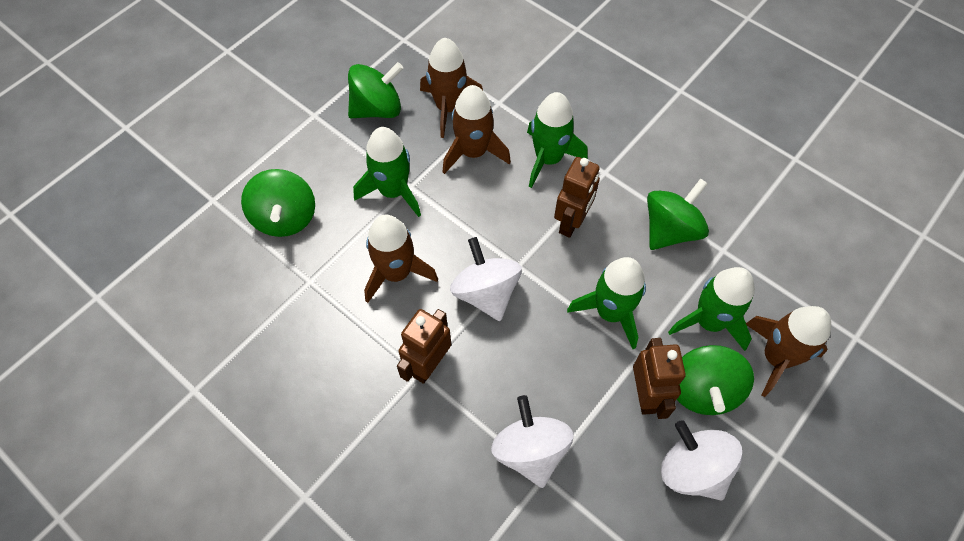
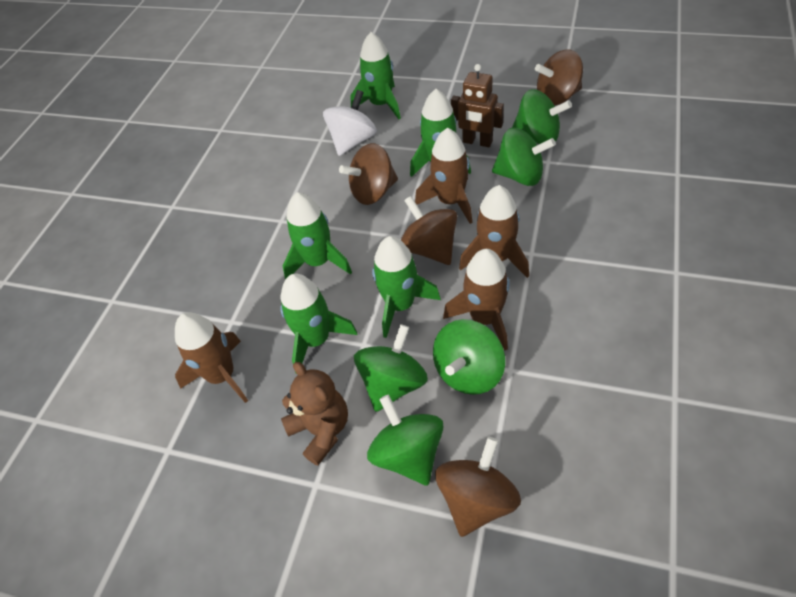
brown robot: 3 -> 1
brown spinning top: 0 -> 4
brown teddy bear: 0 -> 1
green rocket: 4 -> 5
green spinning top: 4 -> 5
white spinning top: 3 -> 1

